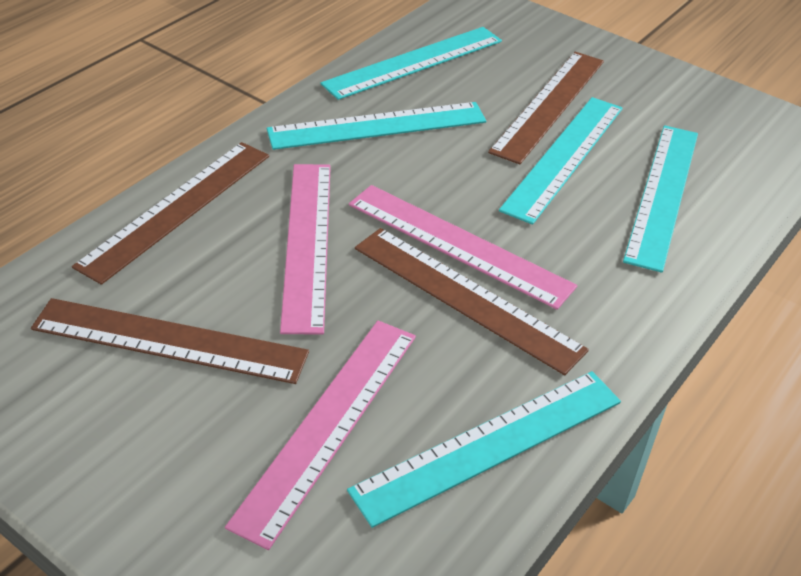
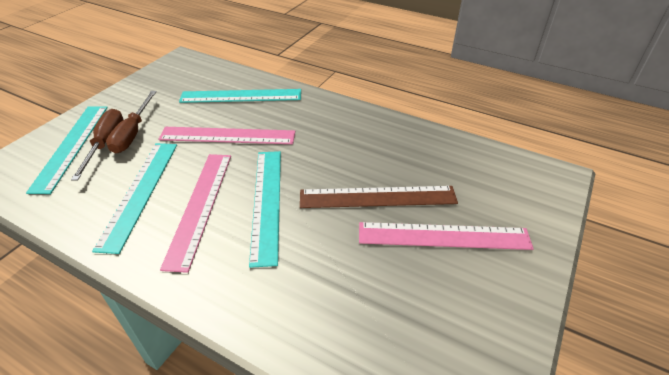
brown ruler: 4 -> 1
brown screwdriver: 0 -> 2
turquoise ruler: 5 -> 4

